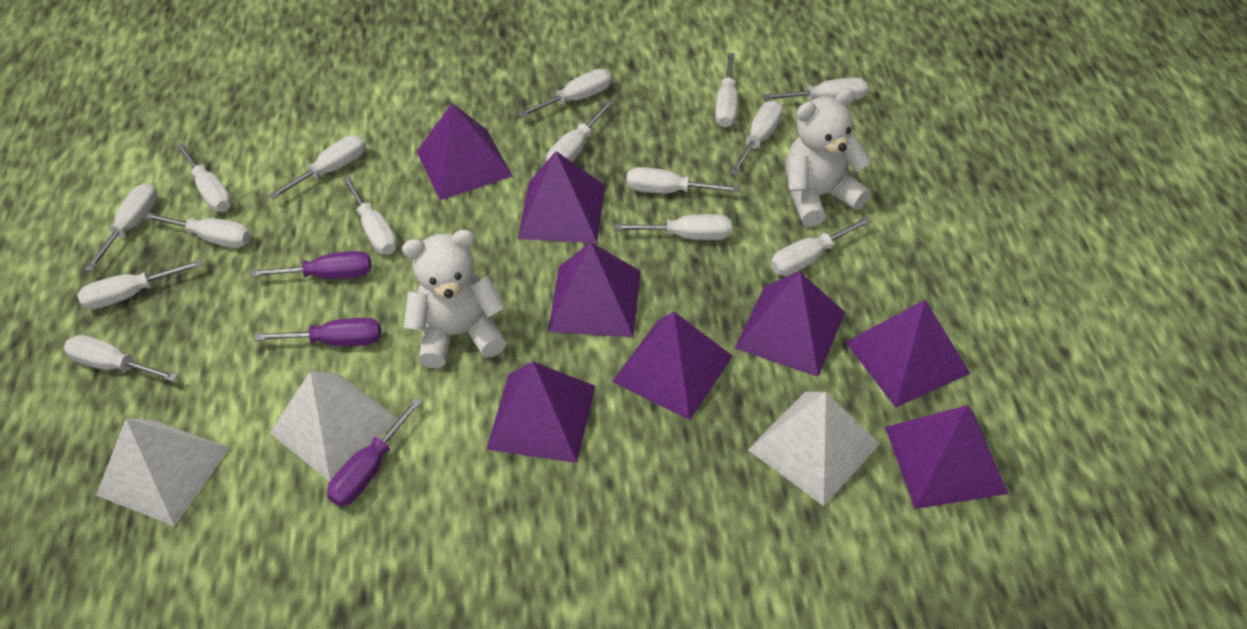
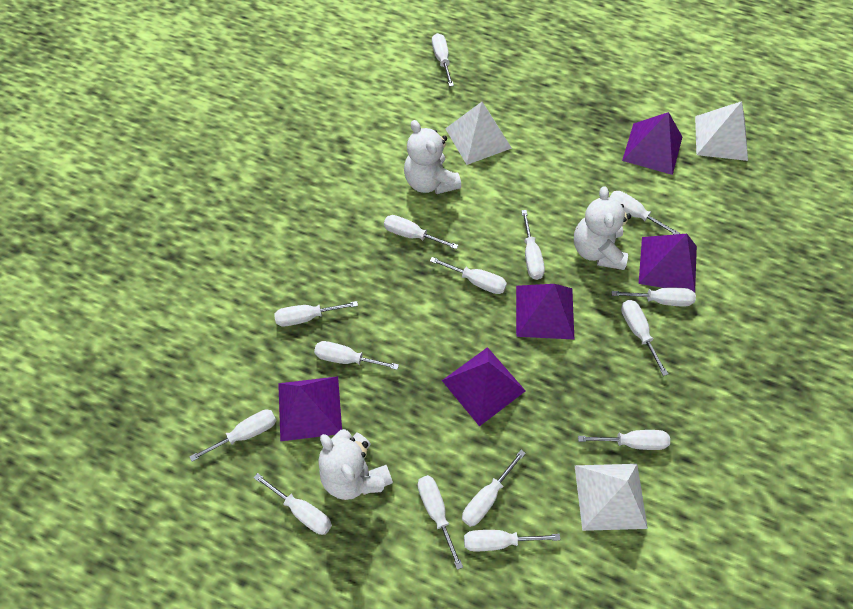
purple pyramid: 8 -> 5
purple screwdriver: 3 -> 0
white teddy bear: 2 -> 3

